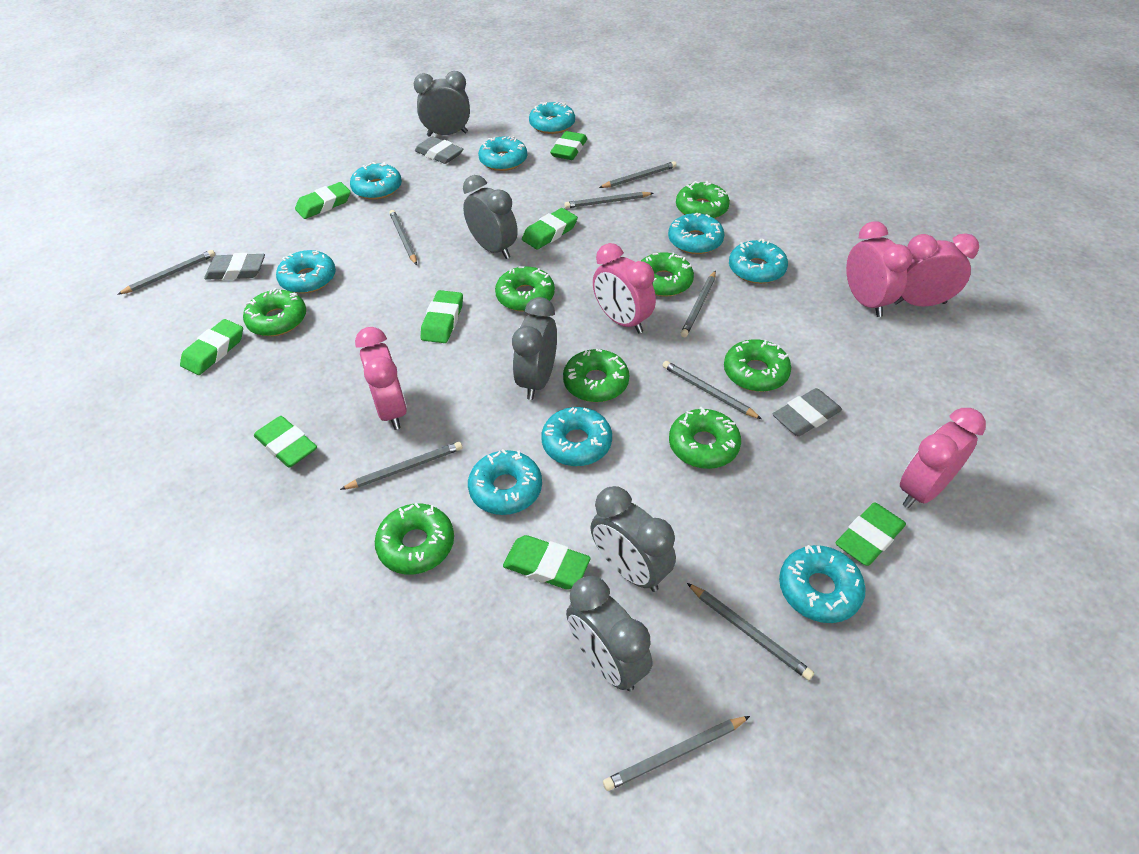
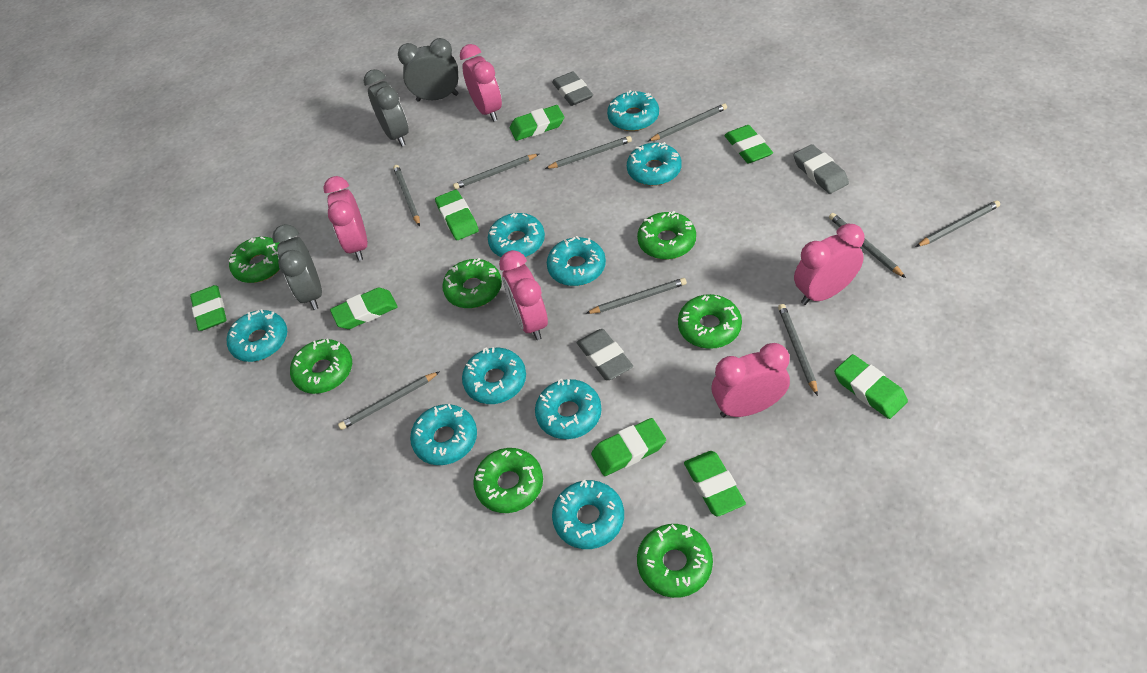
green donut: 8 -> 7
grey clock: 5 -> 3

